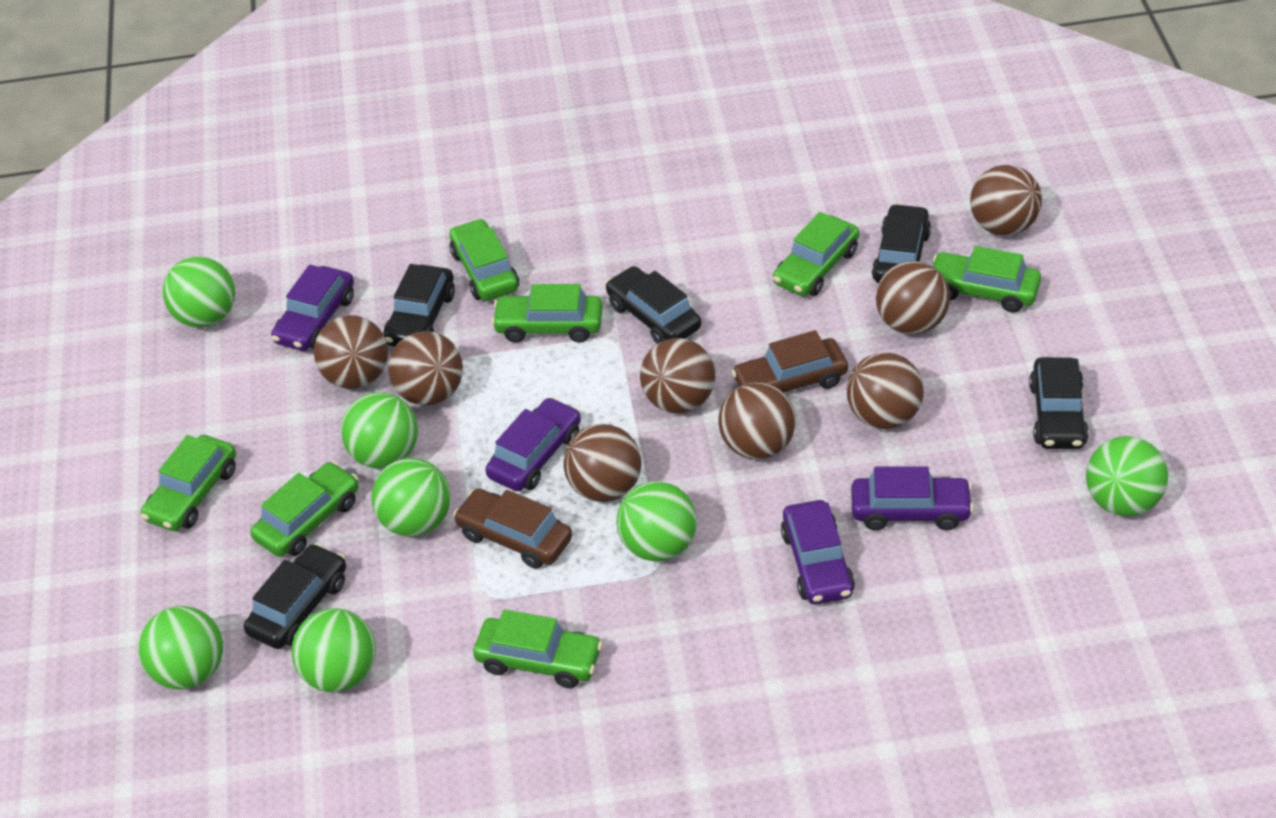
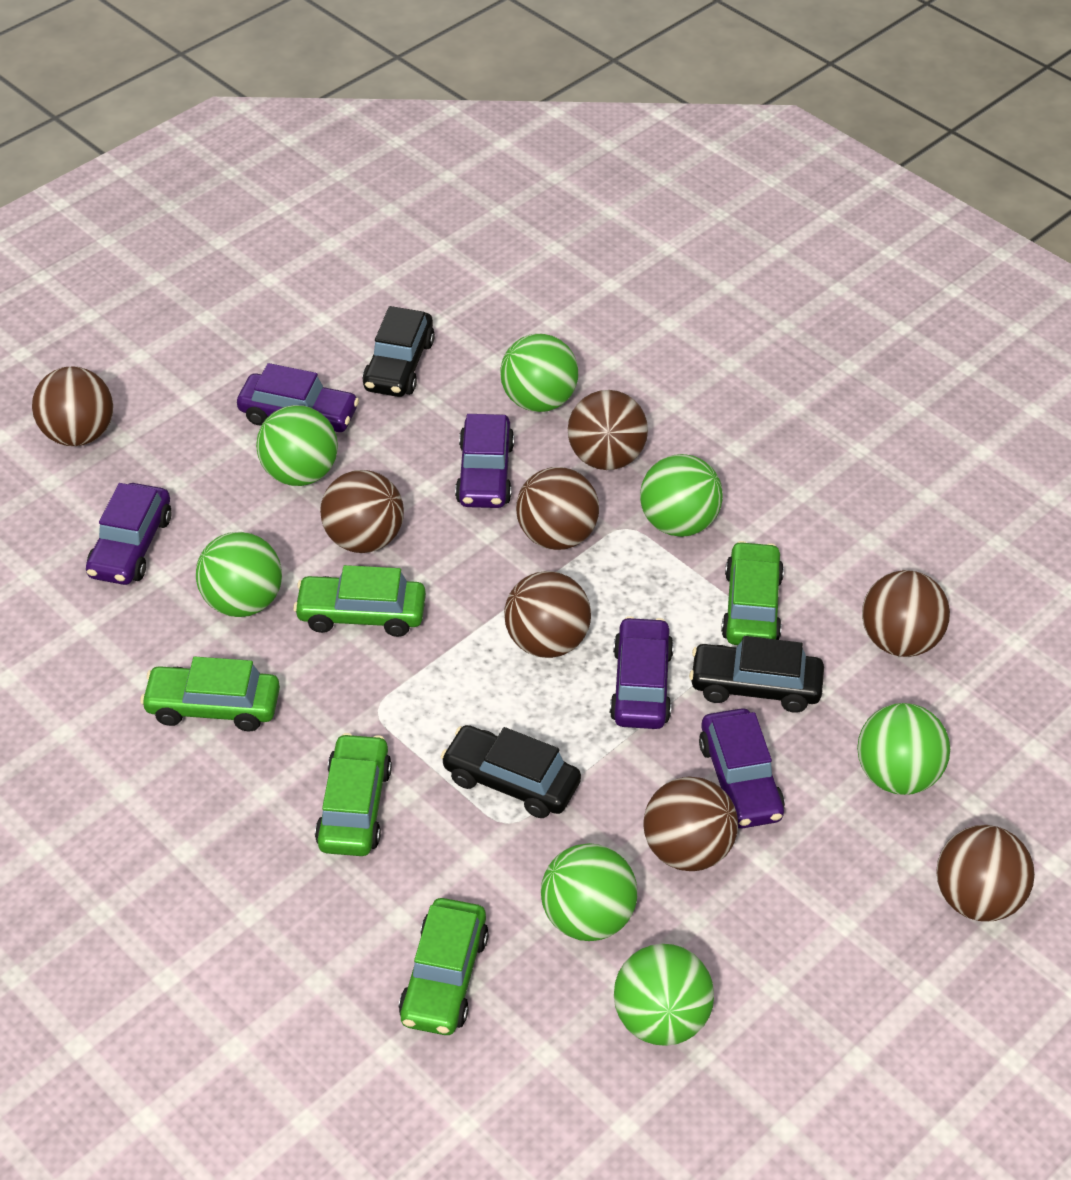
black car: 5 -> 3
brown car: 2 -> 0
green car: 7 -> 5
purple car: 4 -> 5

